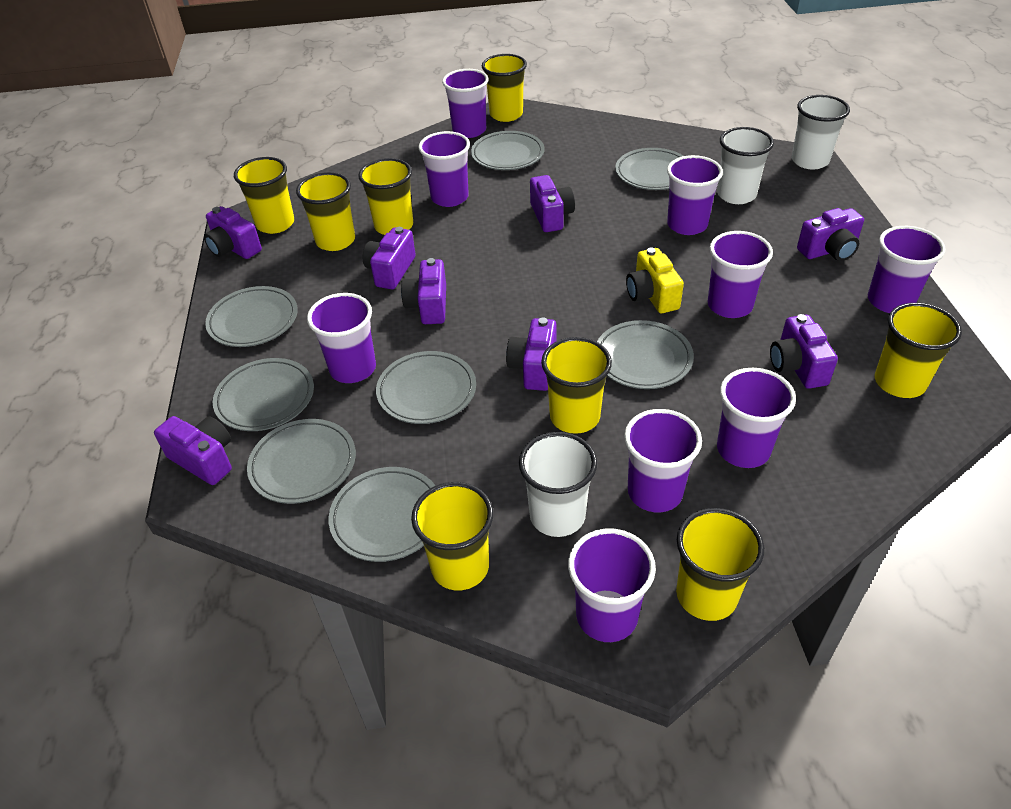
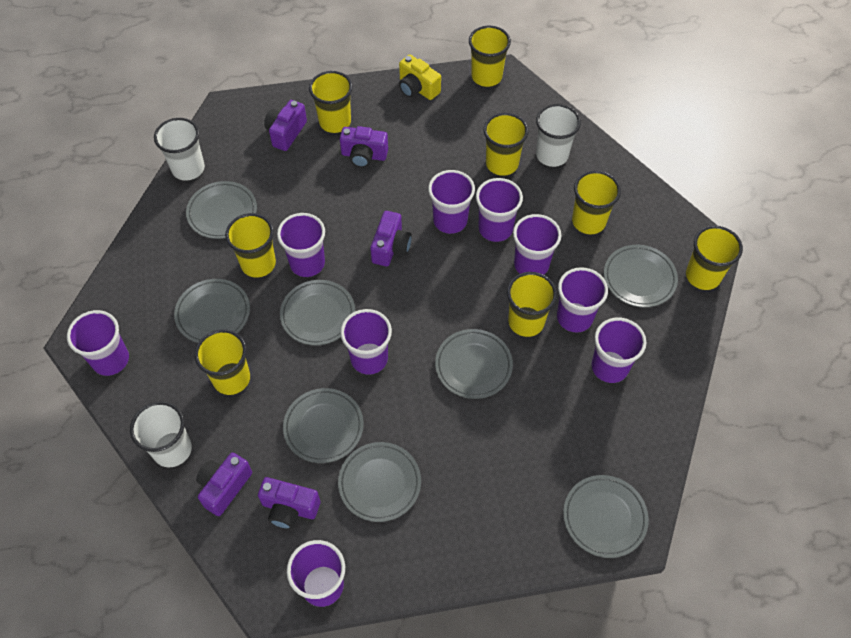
purple camera: 8 -> 5

